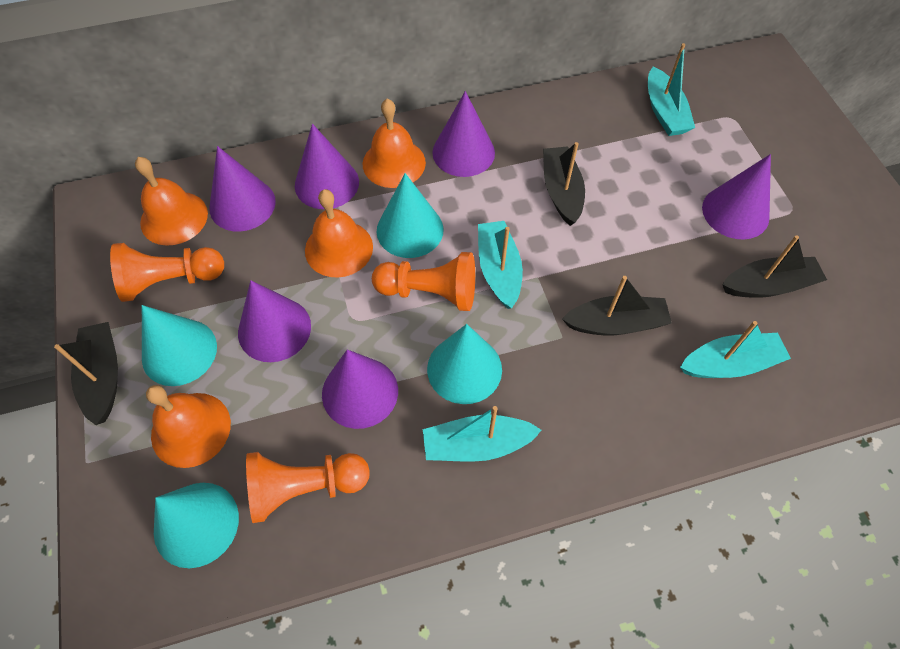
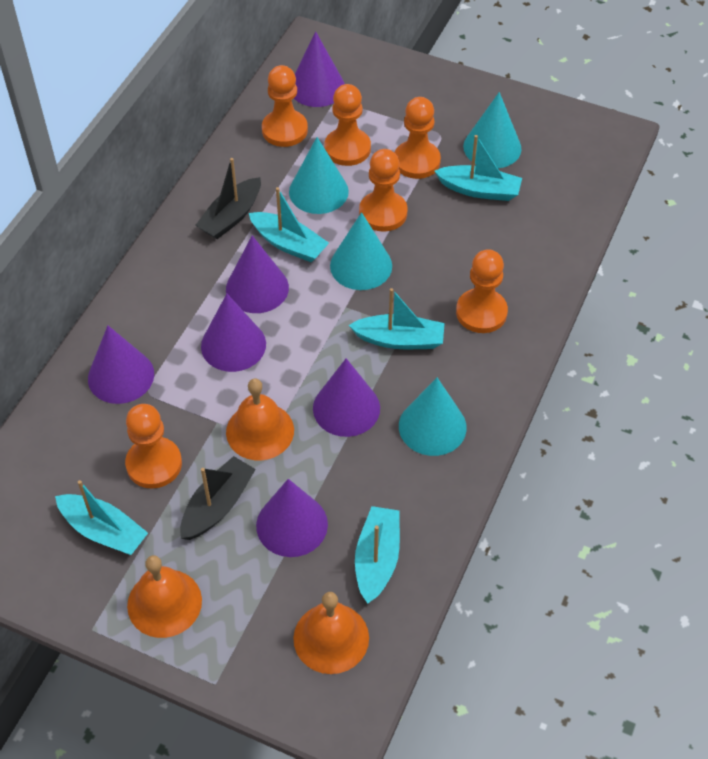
black boat: 4 -> 2
orange bell: 4 -> 3
orange pawn: 3 -> 6
turquoise boat: 4 -> 5

